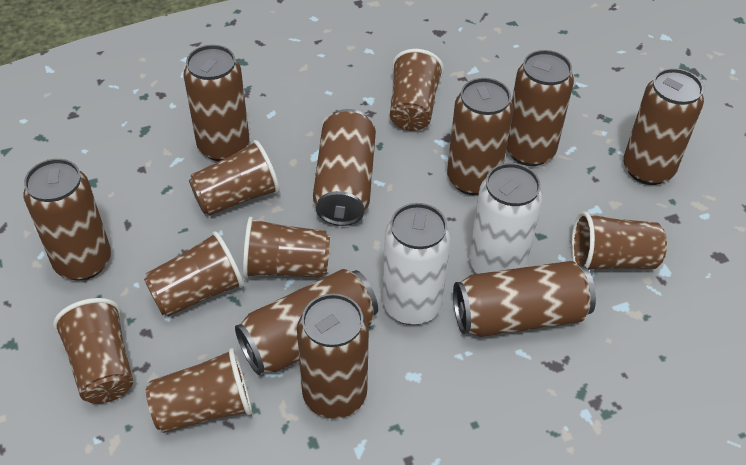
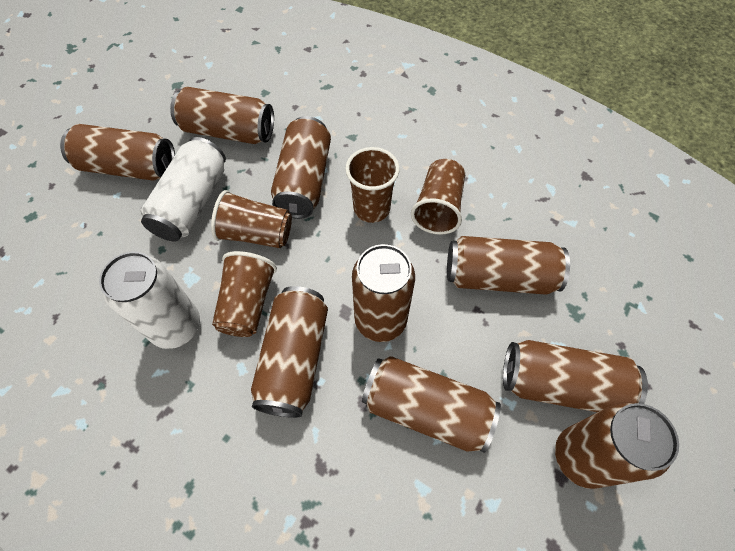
brown cup: 7 -> 4

